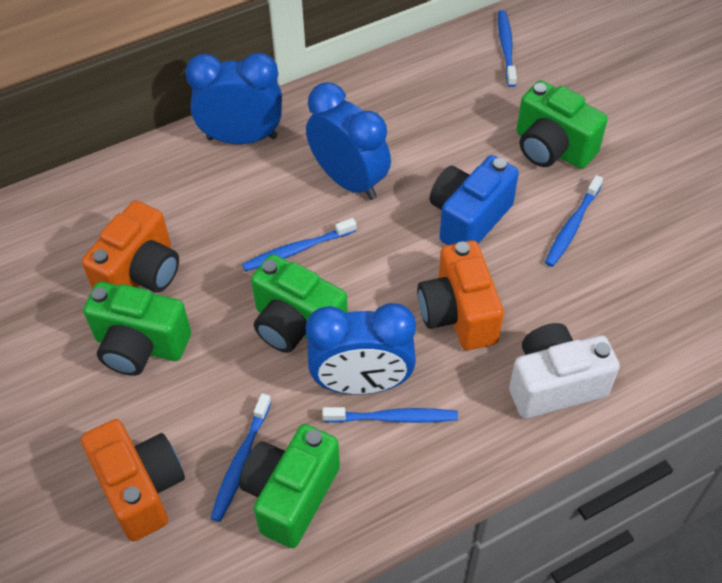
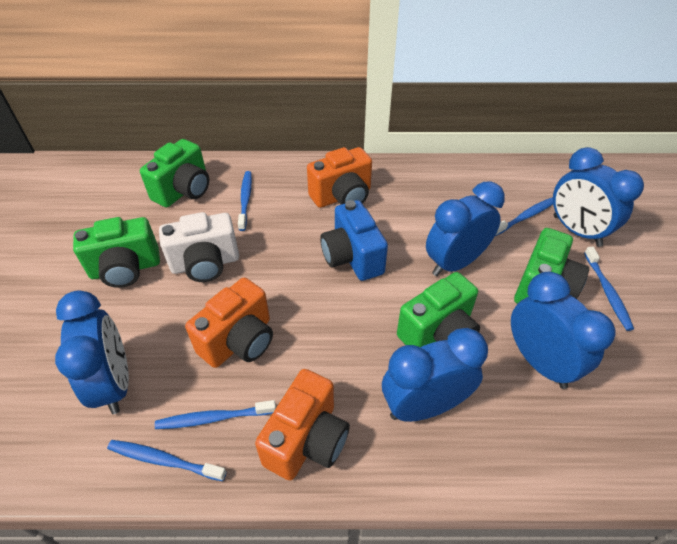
blue clock: 3 -> 5

